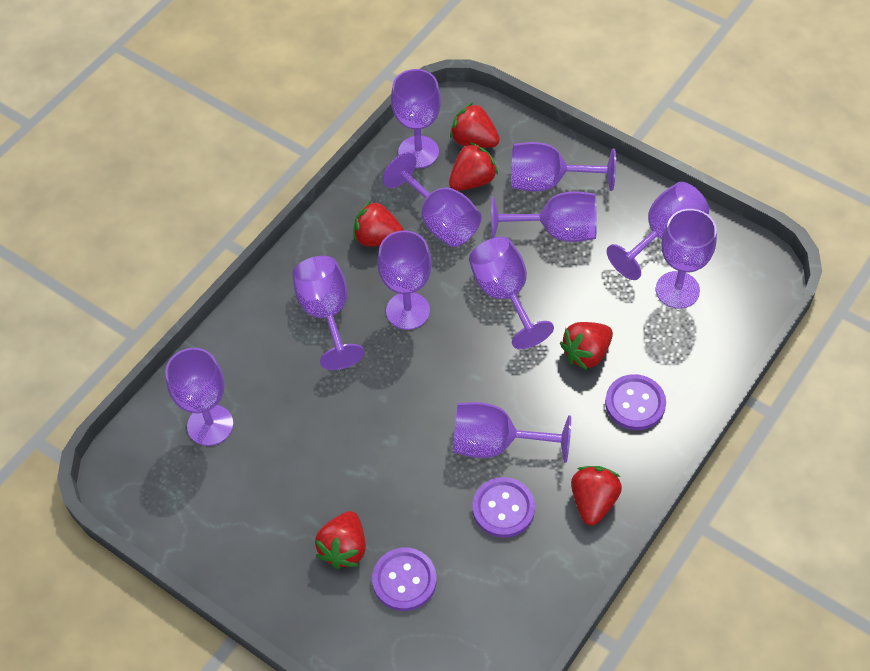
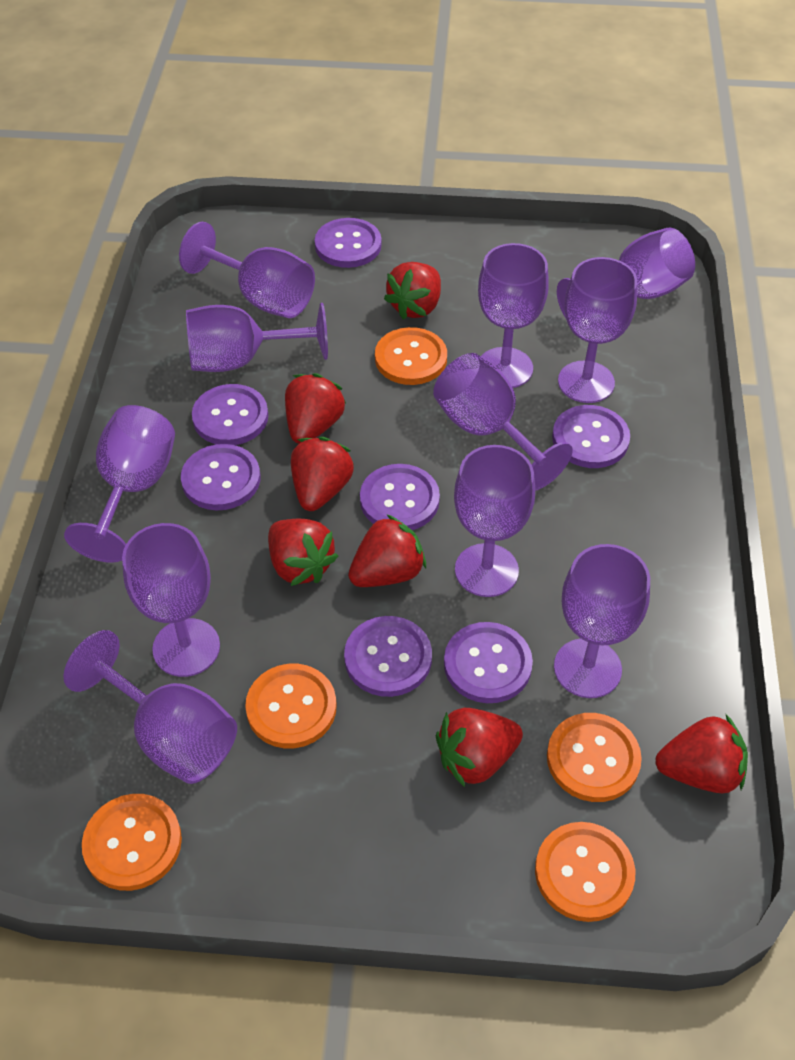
orange button: 0 -> 5
purple button: 3 -> 7
red strawberry: 6 -> 7

